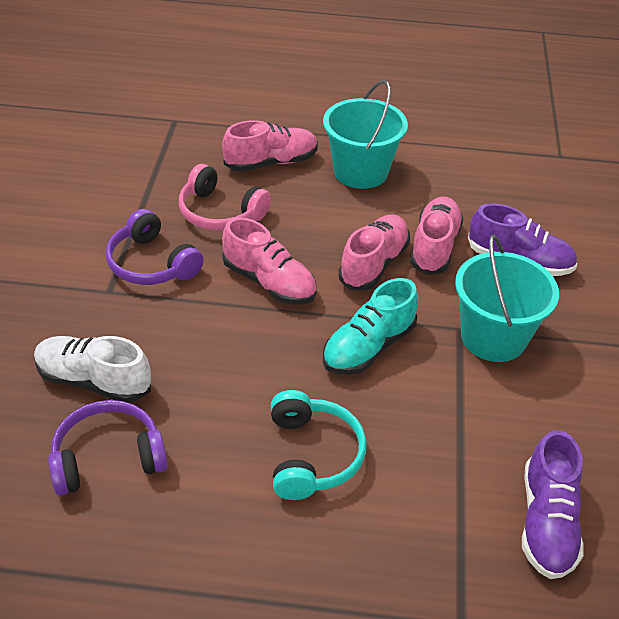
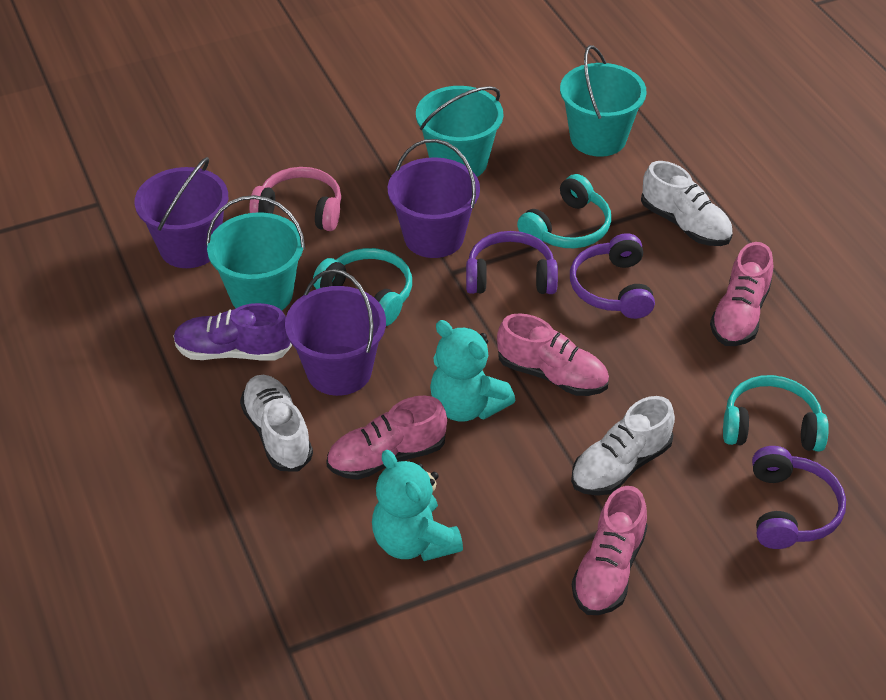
purple bucket: 0 -> 3
purple headphones: 2 -> 3
purple shoe: 2 -> 1
turquoise bucket: 2 -> 3
turquoise headphones: 1 -> 3
turquoise shoe: 1 -> 0
turquoise teddy bear: 0 -> 2
white shoe: 1 -> 3

